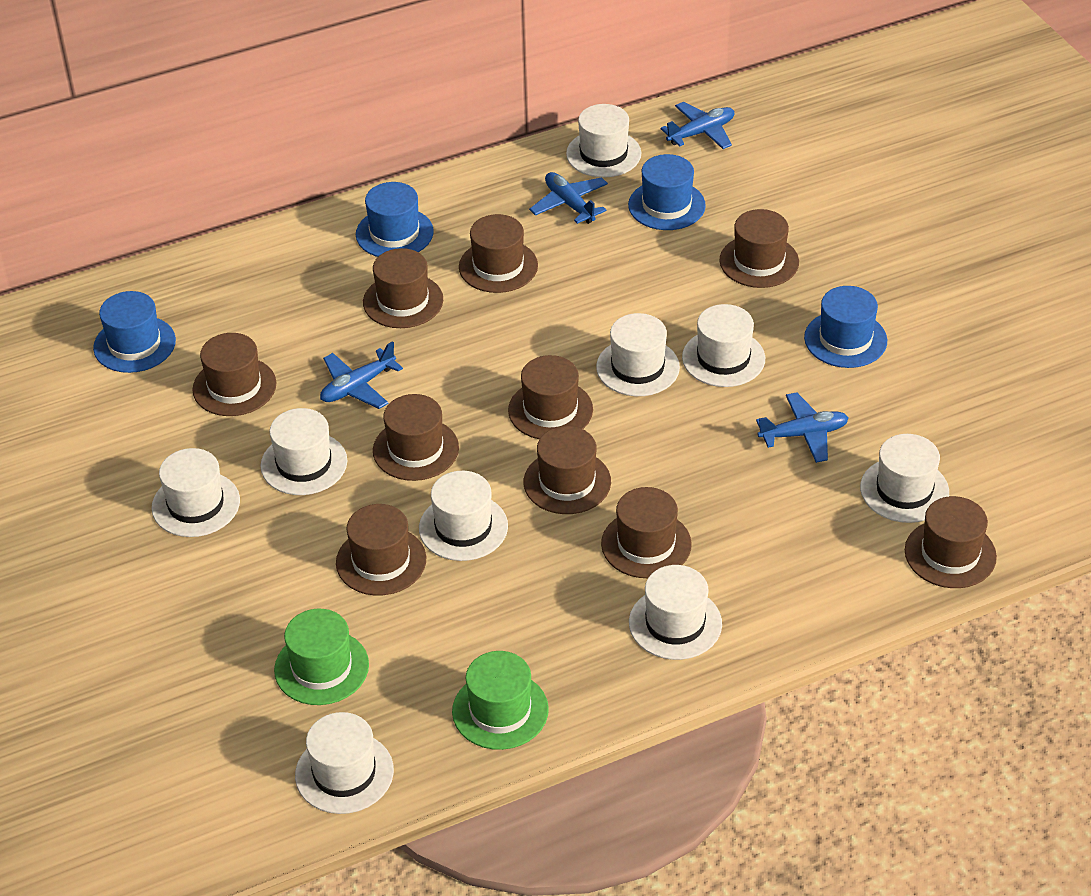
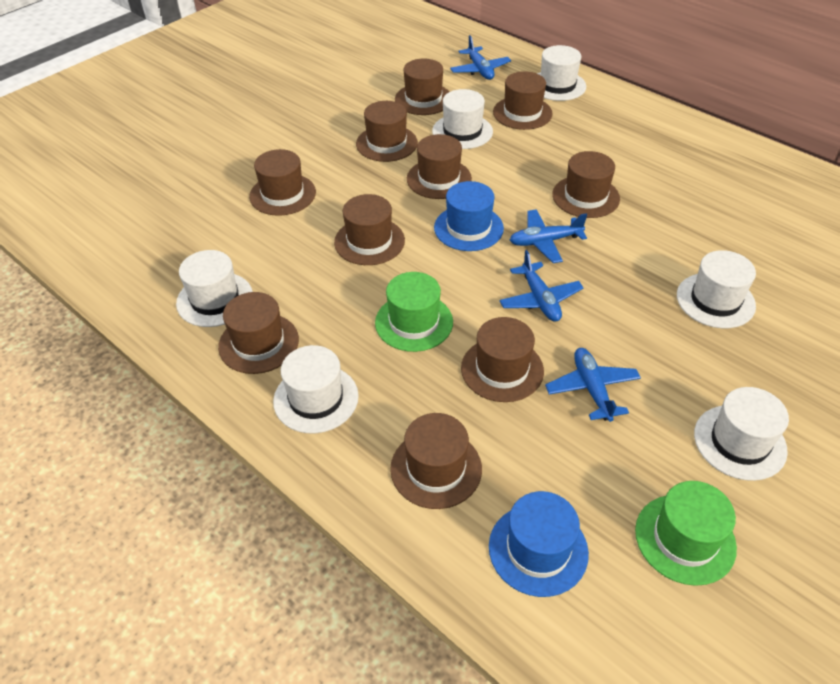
blue hat: 4 -> 2
white hat: 9 -> 6

